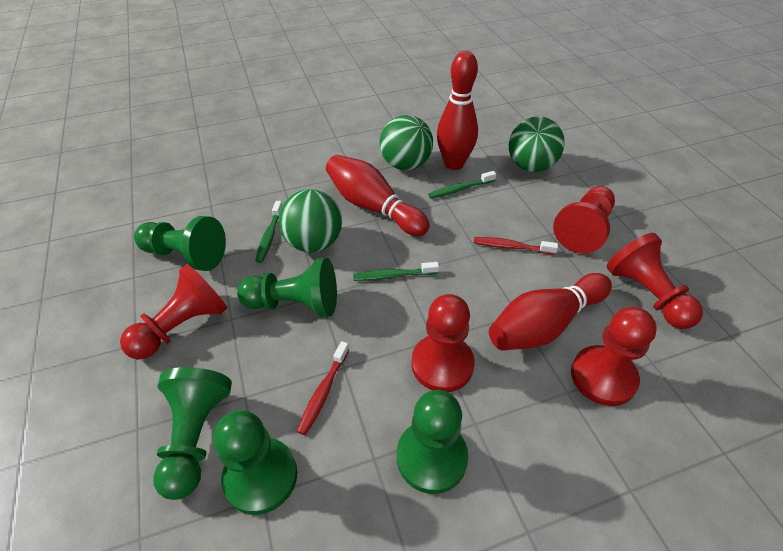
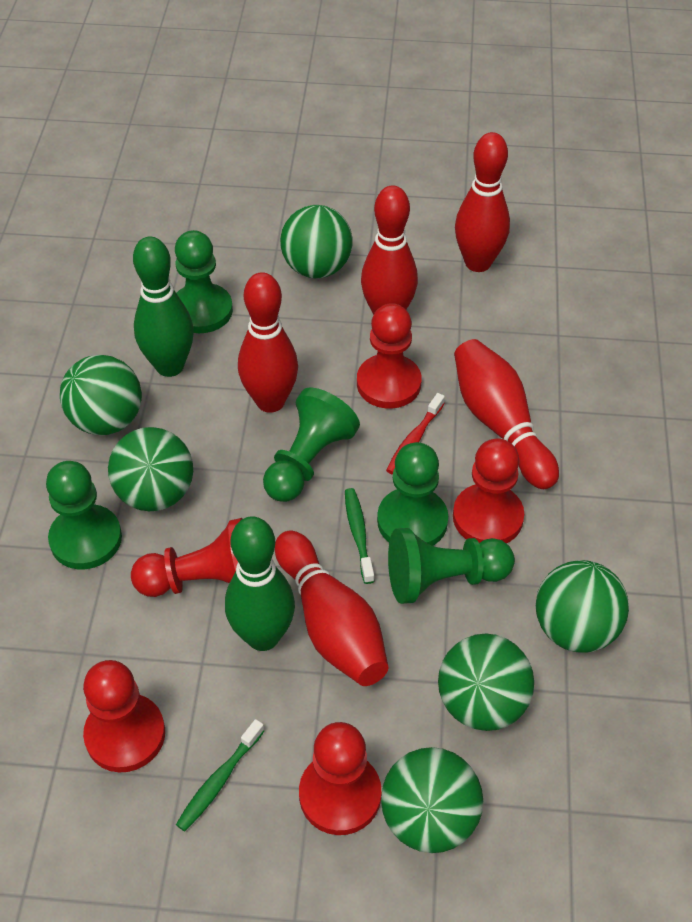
green ball: 3 -> 6
green bowling pin: 0 -> 2
green toothbrush: 3 -> 2
red bowling pin: 3 -> 5
red toothbrush: 2 -> 1

